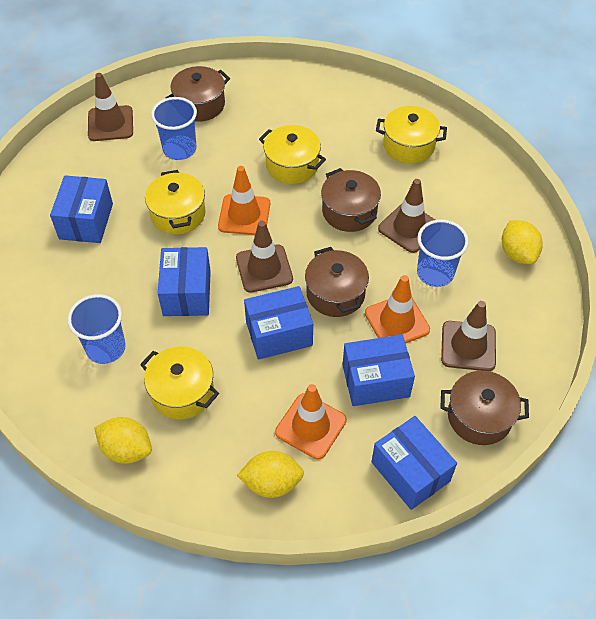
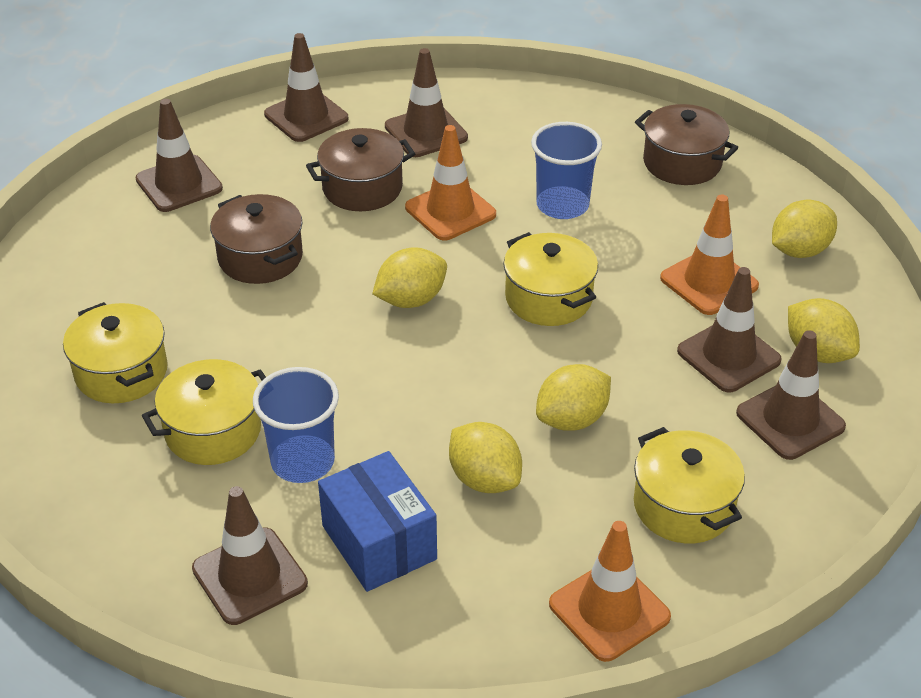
blue box: 5 -> 1
blue cup: 3 -> 2
brown pot: 4 -> 3
brown traffic cone: 4 -> 6
yellow lemon: 3 -> 5

